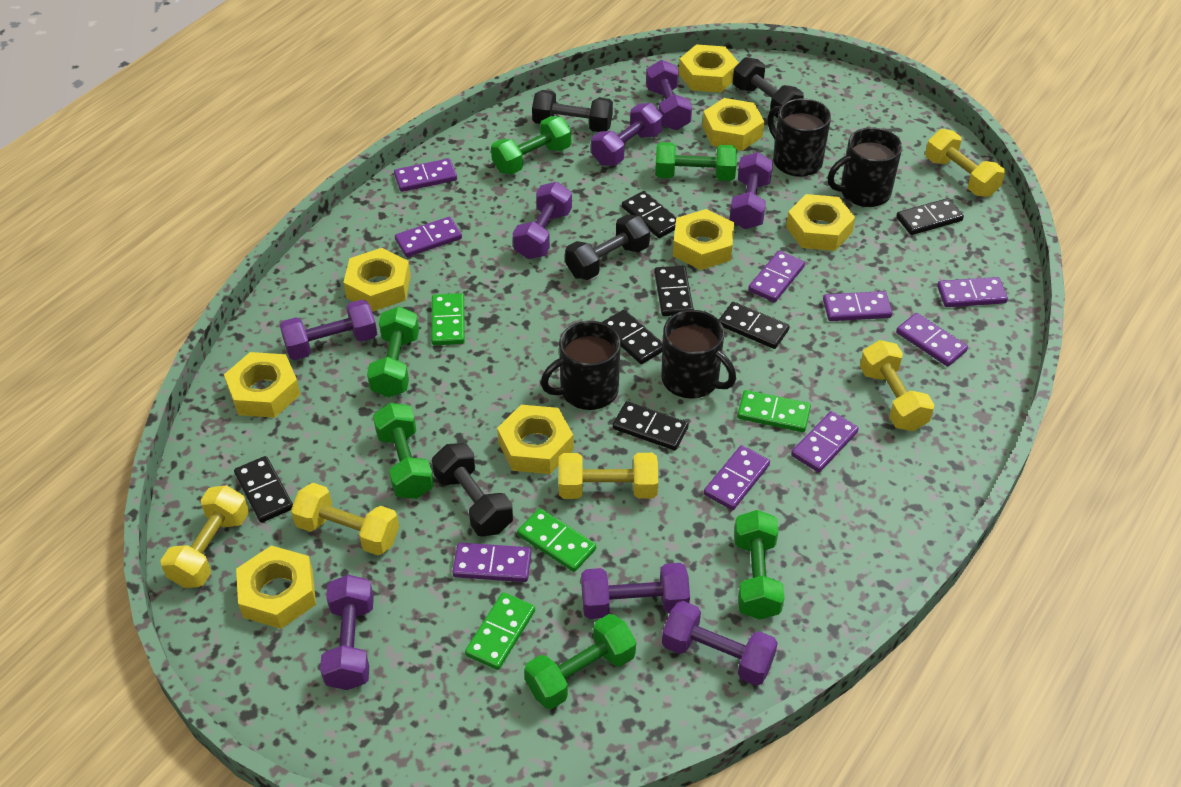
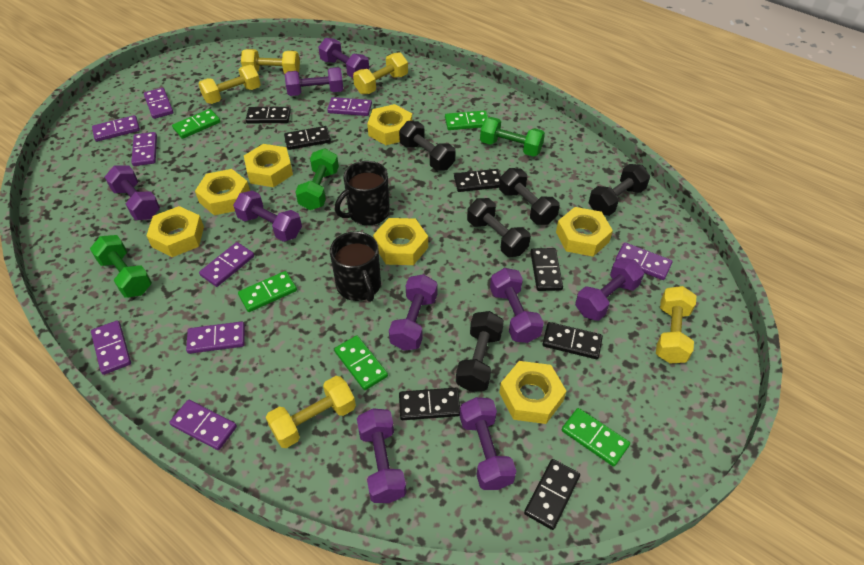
black dumbbell: 4 -> 5
black mug: 4 -> 2
green domino: 4 -> 5
green dumbbell: 6 -> 3
purple dumbbell: 8 -> 9
yellow nut: 8 -> 7

